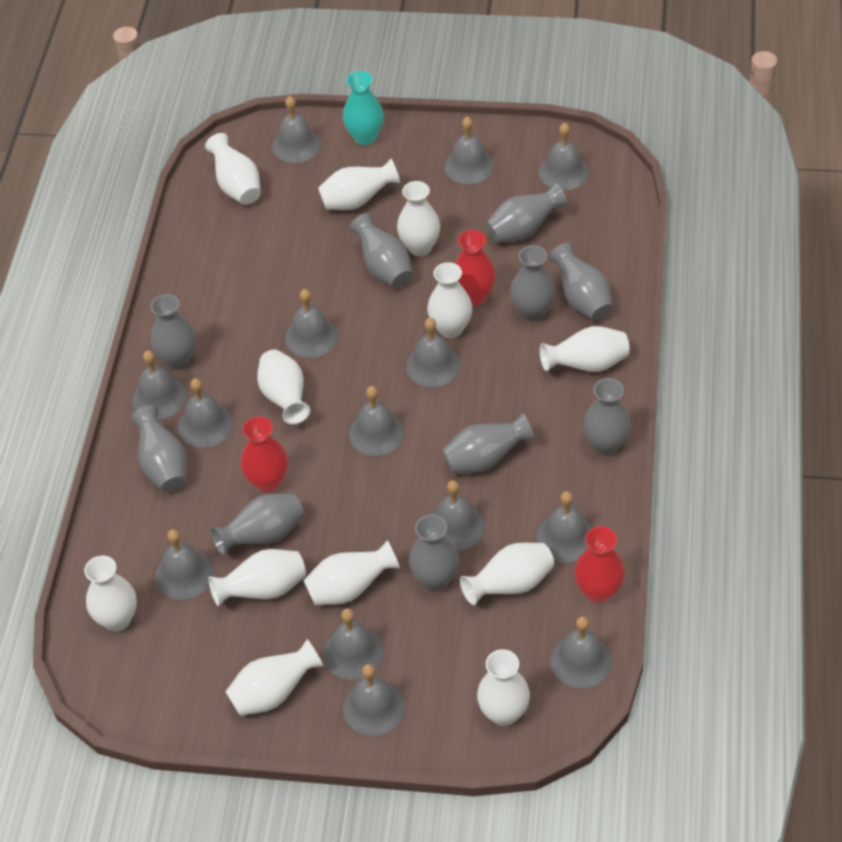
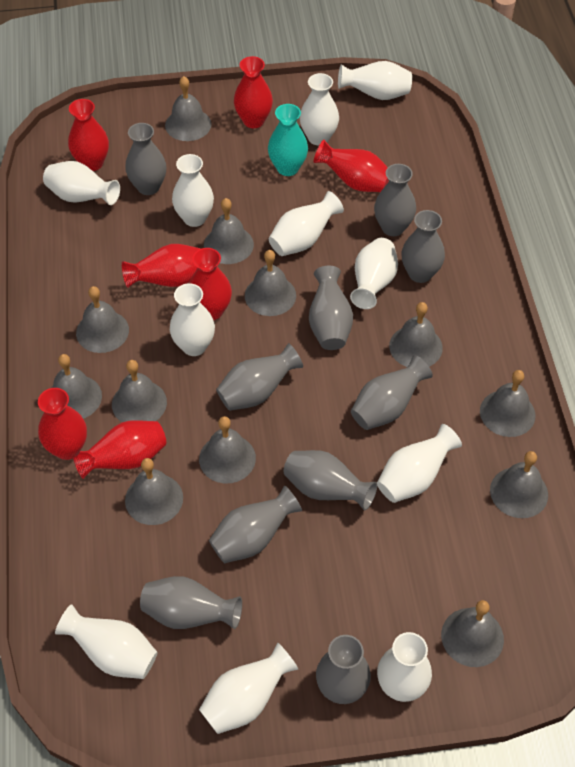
grey bell: 14 -> 12
red vase: 3 -> 7
white vase: 12 -> 11

